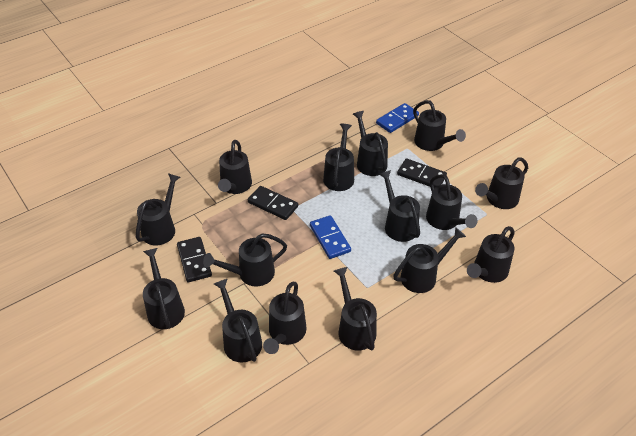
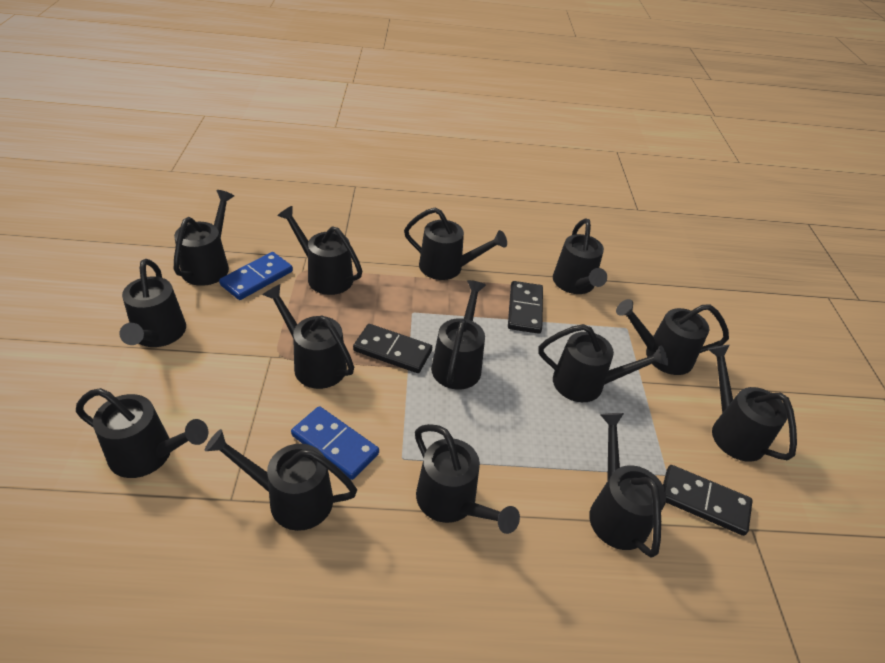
black watering can: 15 -> 14

